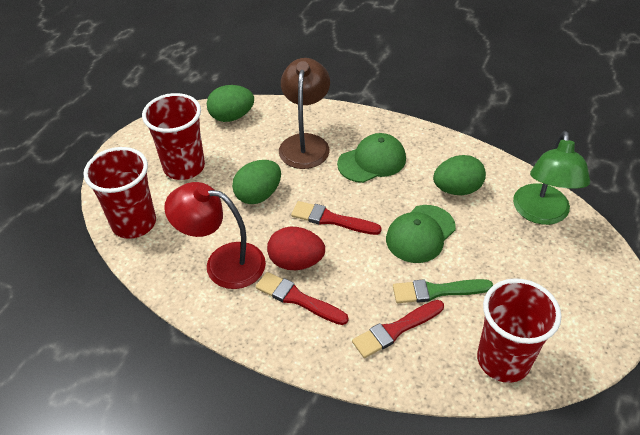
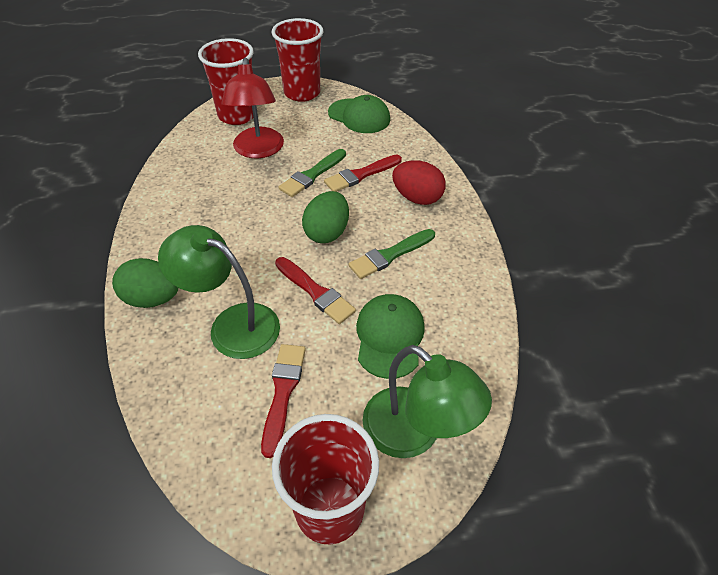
brown lamp: 1 -> 0
green brush: 1 -> 2
green egg: 3 -> 2
green lamp: 1 -> 2

